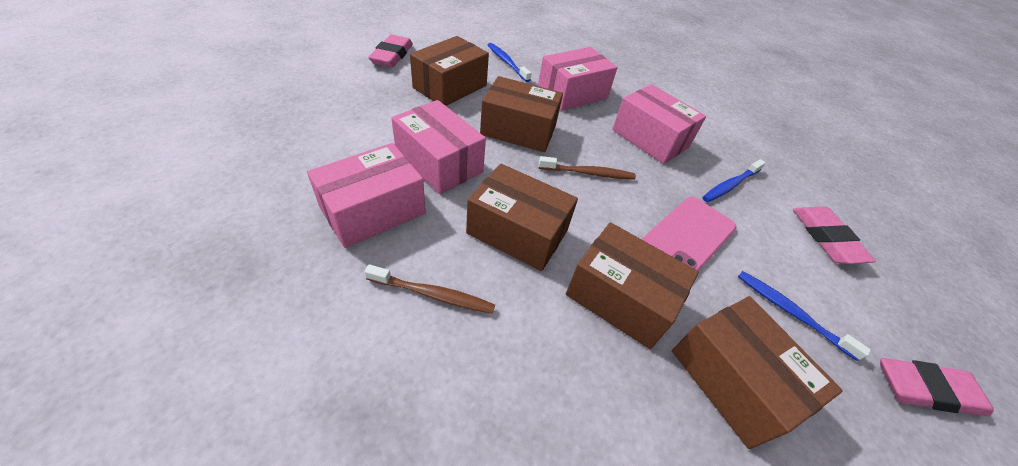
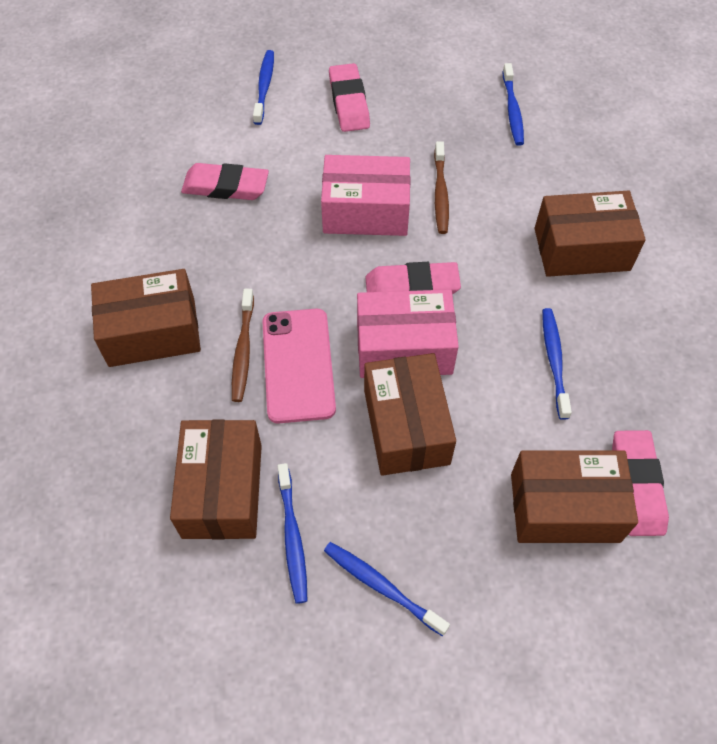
blue toothbrush: 3 -> 5
pink box: 4 -> 2
pink eraser: 3 -> 4

